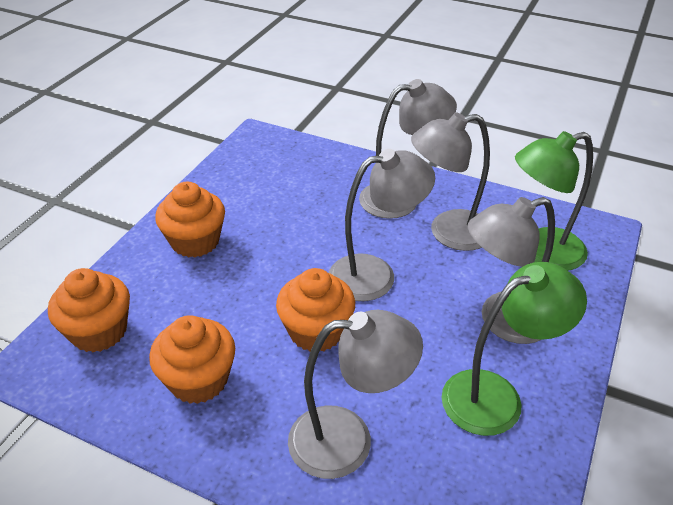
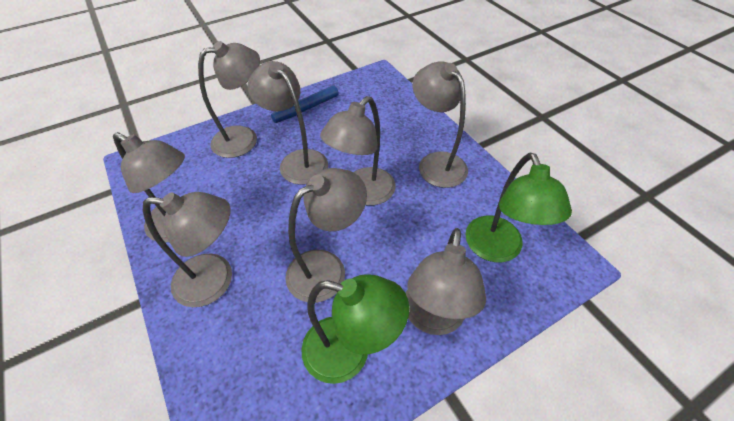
blue marker: 0 -> 1
grey lamp: 5 -> 8
orange cupcake: 4 -> 0

